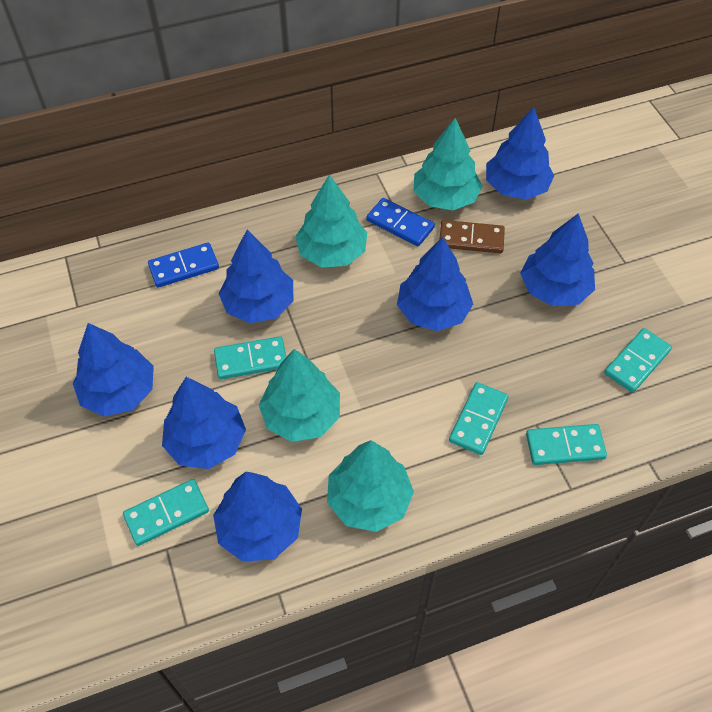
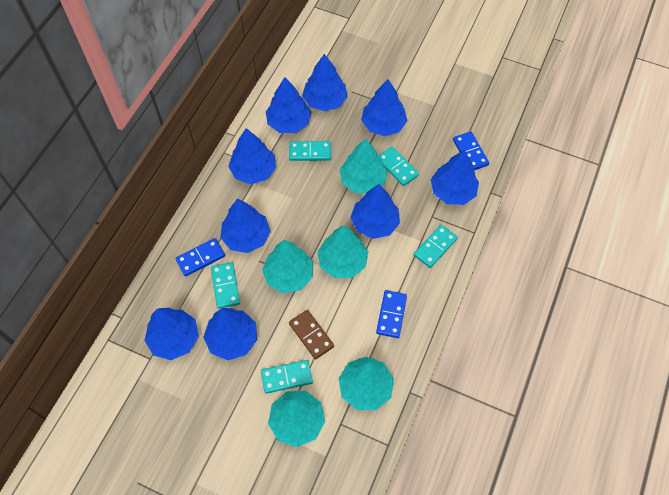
blue domino: 2 -> 3
blue tree: 7 -> 9
turquoise tree: 4 -> 5

